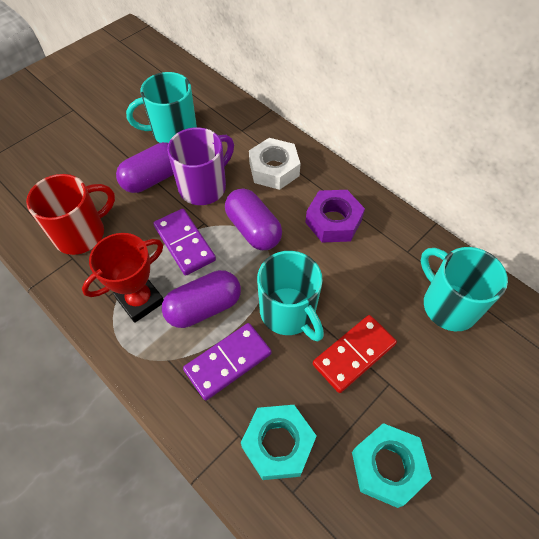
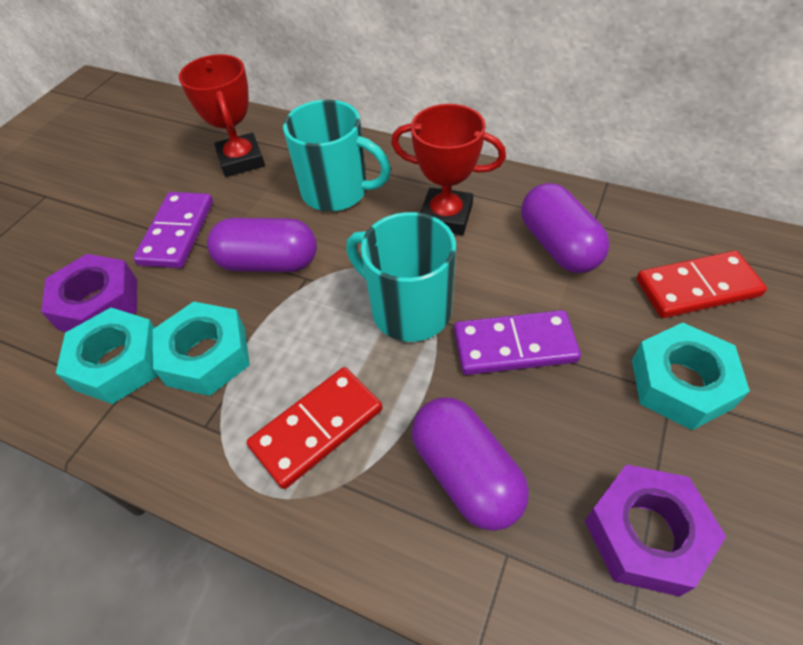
purple mug: 1 -> 0
purple nut: 1 -> 2
red domino: 1 -> 2
red mug: 1 -> 0
red trophy: 1 -> 2
turquoise mug: 3 -> 2
turquoise nut: 2 -> 3
white nut: 1 -> 0

